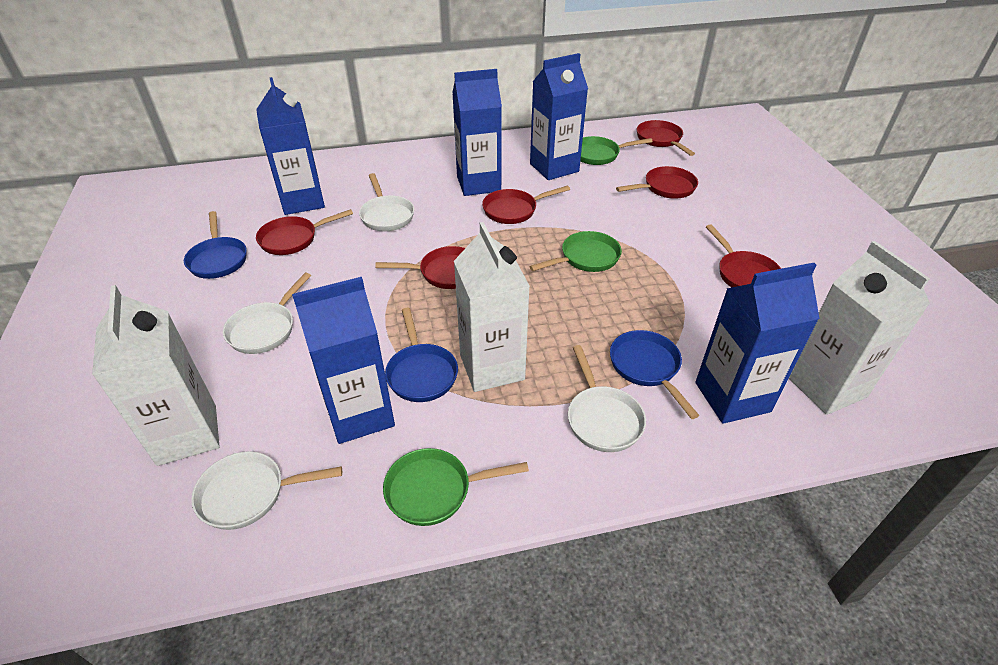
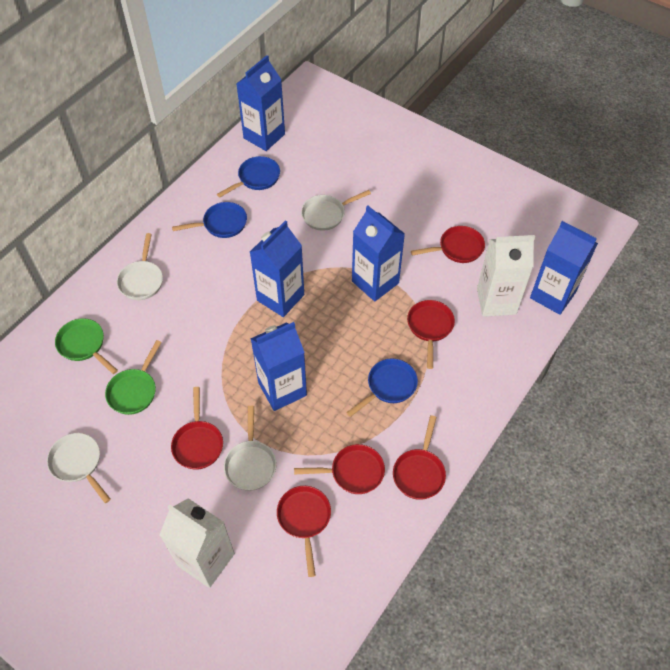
green pan: 3 -> 2
white carton: 3 -> 2

